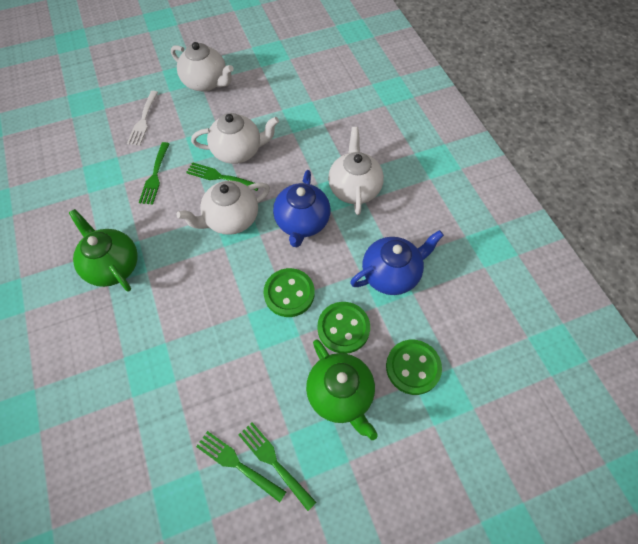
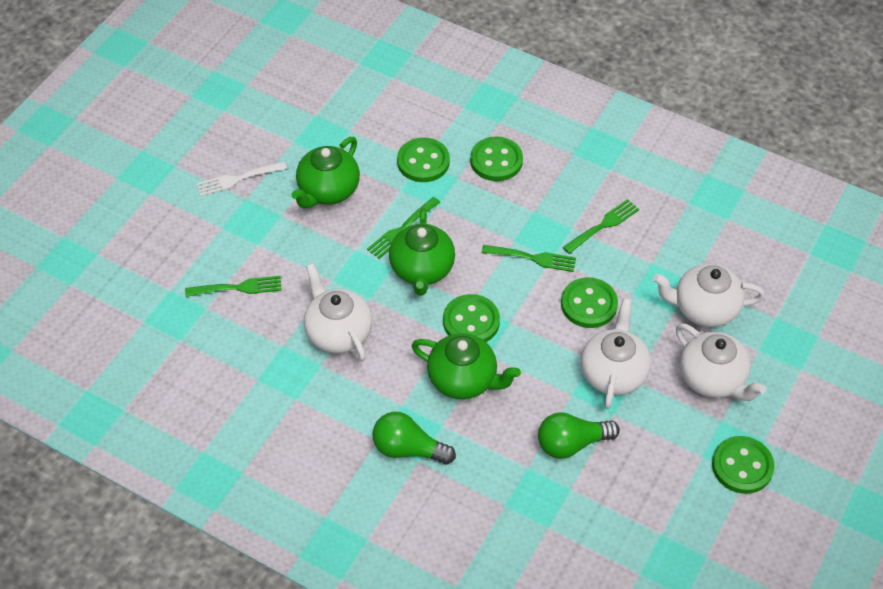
blue teapot: 2 -> 0
green button: 3 -> 5
green light bulb: 0 -> 2
green teapot: 2 -> 3

